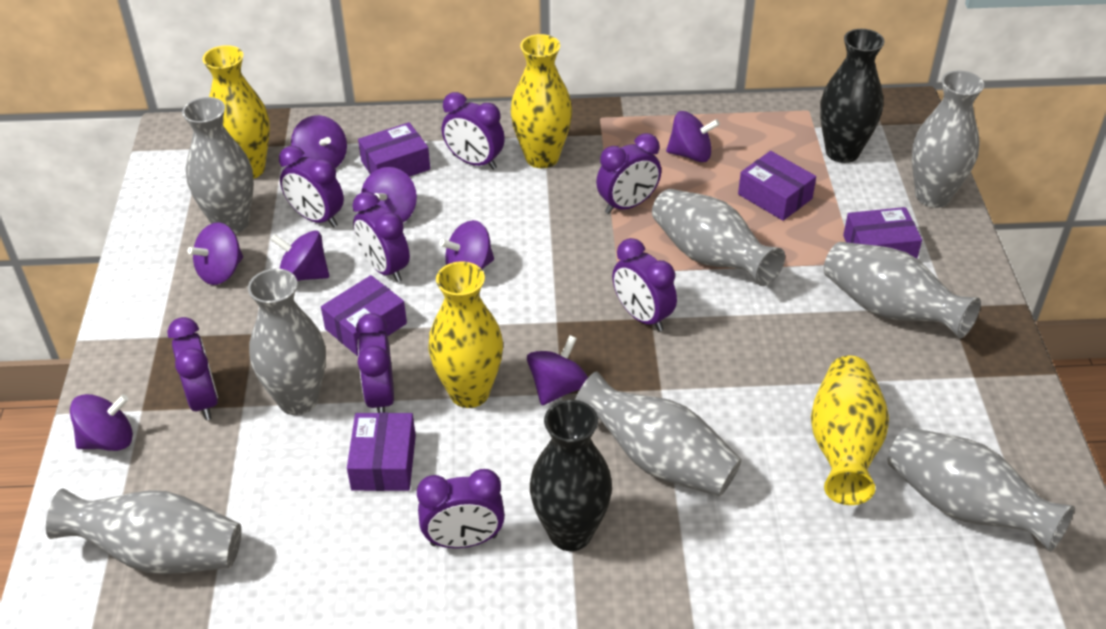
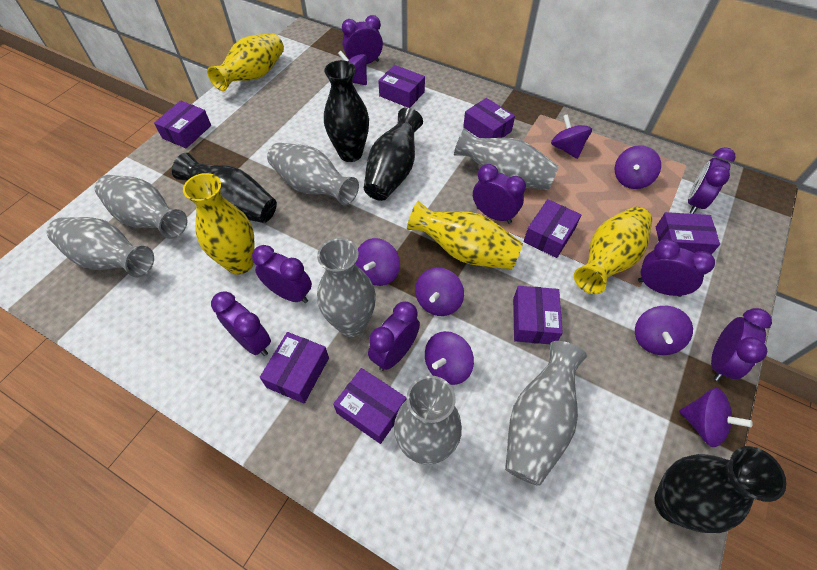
black vase: 2 -> 4
grey vase: 8 -> 7
purple box: 5 -> 8

